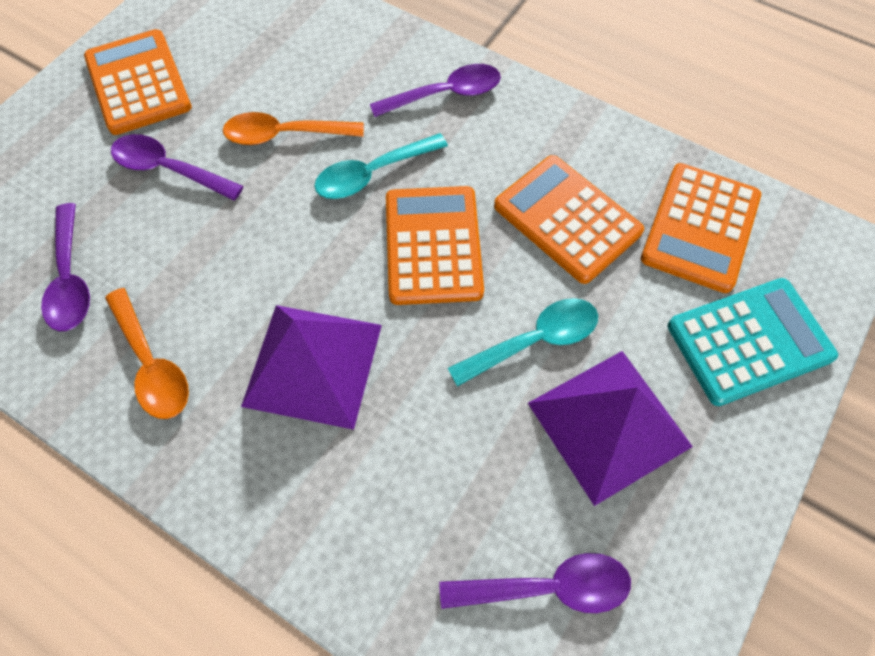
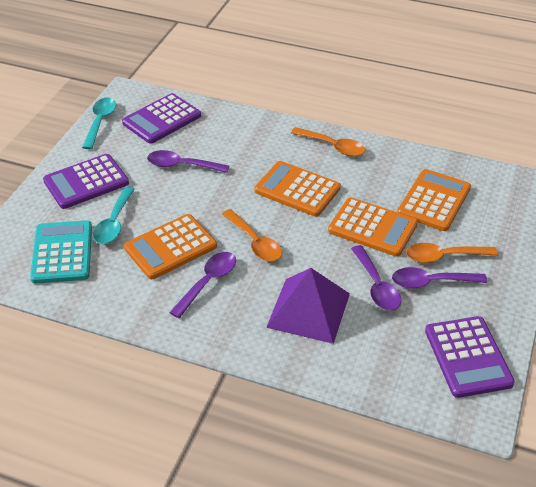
orange spoon: 2 -> 3
purple calculator: 0 -> 3
purple pyramid: 2 -> 1

